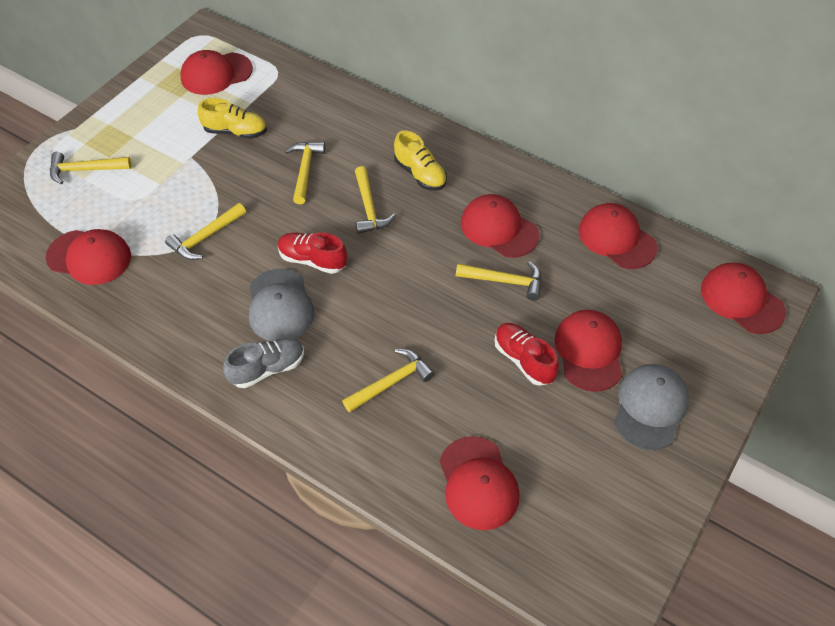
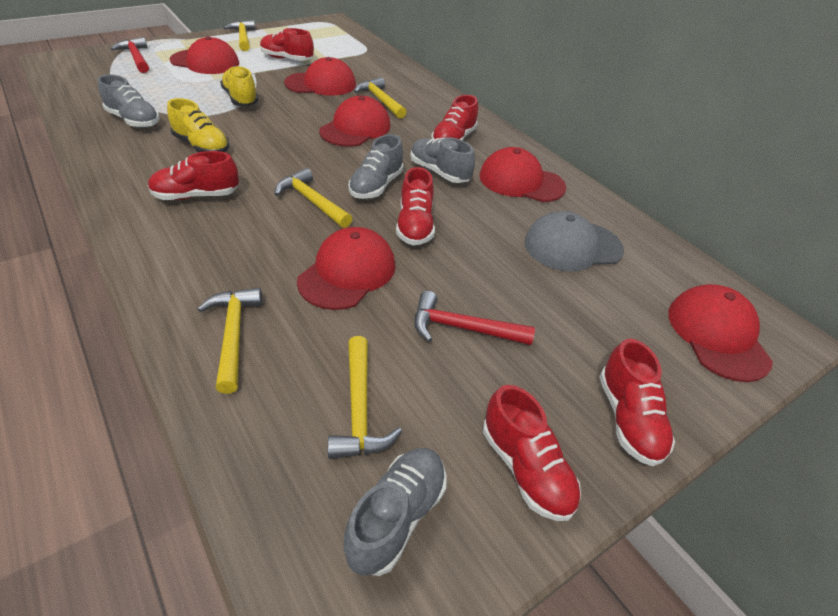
grey cap: 2 -> 1
grey shoe: 1 -> 4
red cap: 7 -> 6
red hammer: 0 -> 2
red shoe: 2 -> 6
yellow hammer: 6 -> 5

